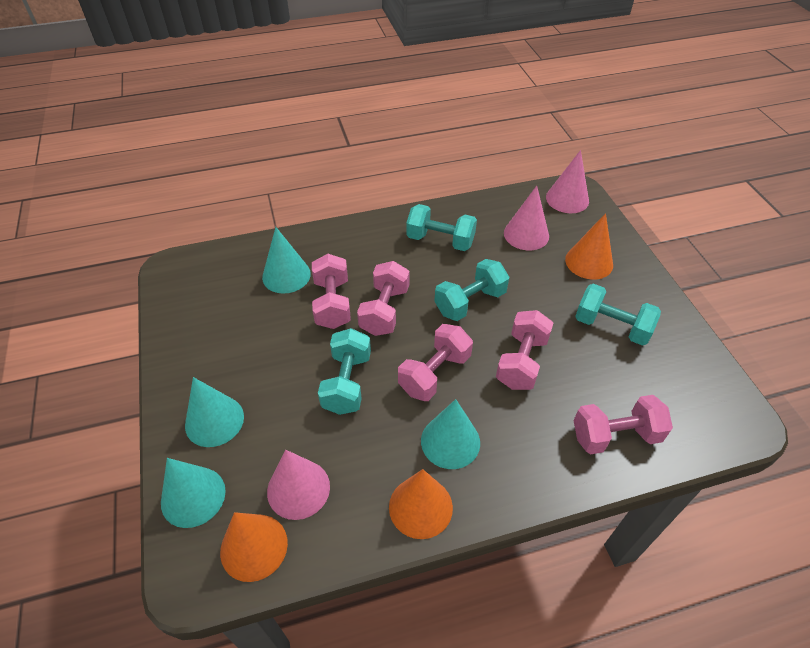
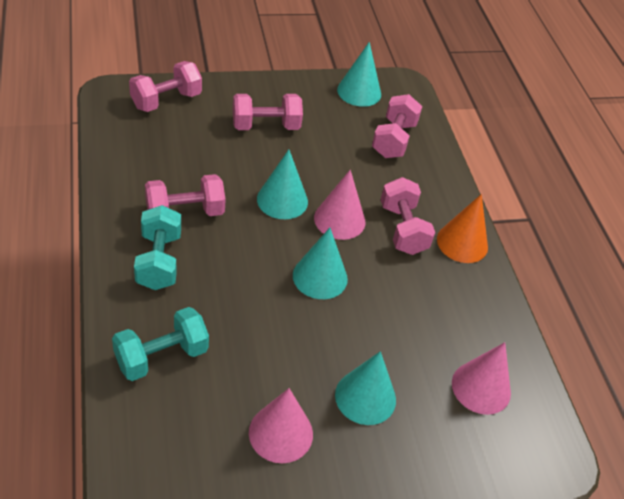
orange cone: 3 -> 1
turquoise dumbbell: 4 -> 2

